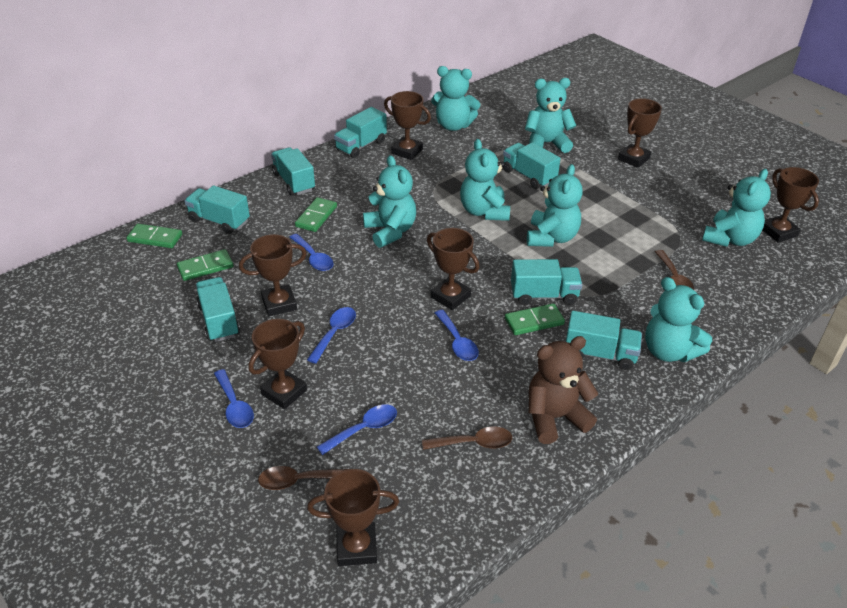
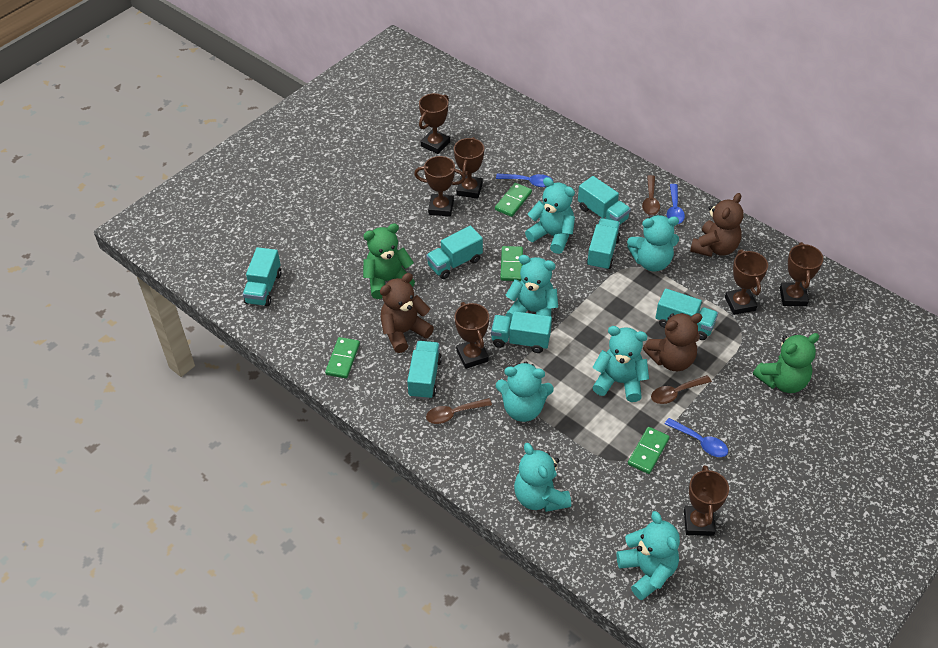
blue spoon: 5 -> 3
brown teddy bear: 1 -> 3
green teddy bear: 0 -> 2

